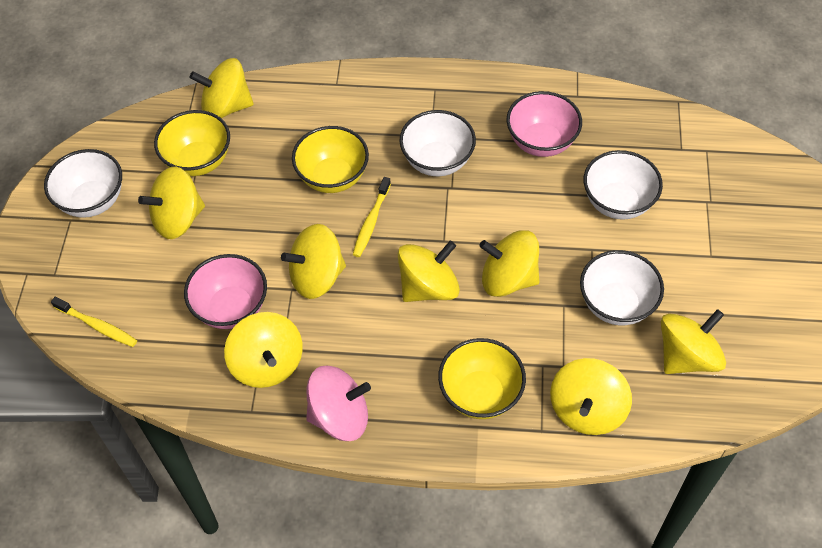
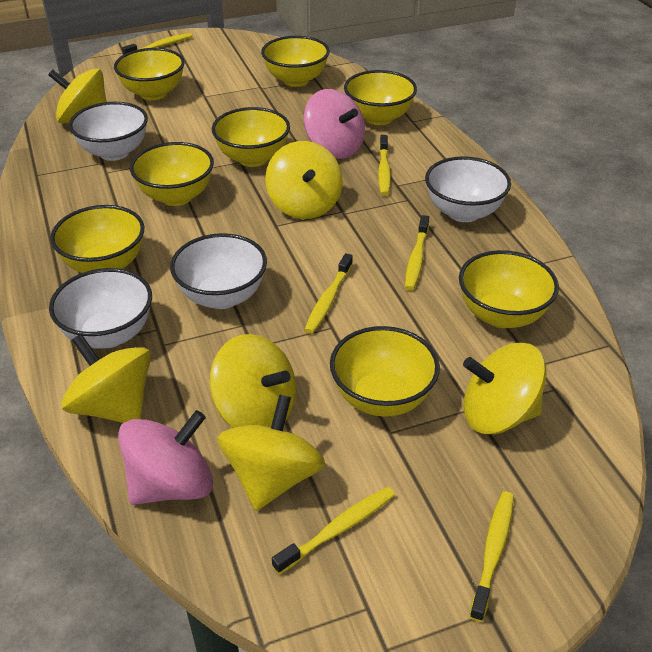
pink bowl: 2 -> 0
pink spinning top: 1 -> 2
yellow bowl: 3 -> 8
yellow spinning top: 8 -> 6
yellow toothbrush: 2 -> 6

